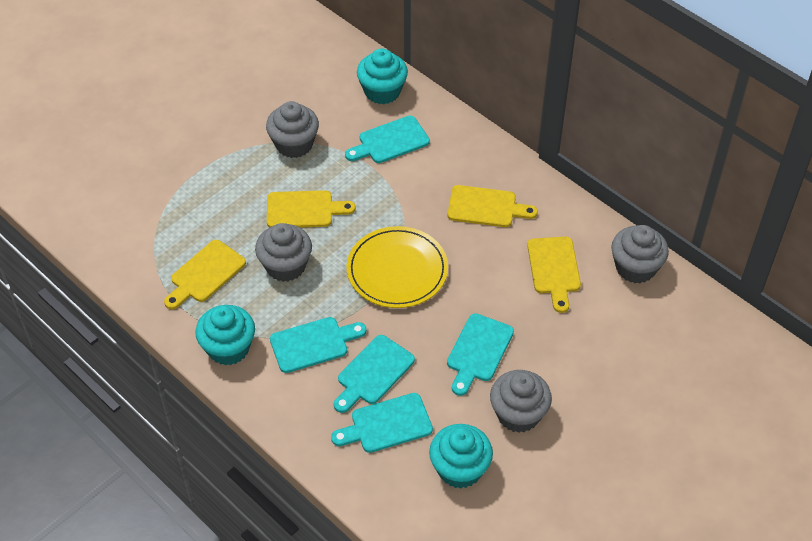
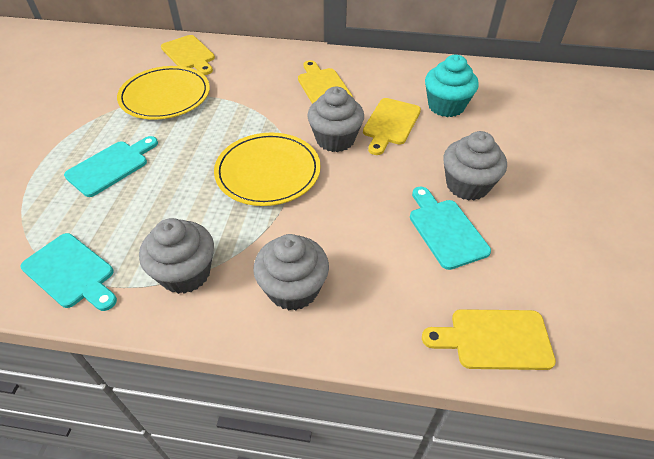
turquoise cupcake: 3 -> 1
turquoise cutting board: 5 -> 3
yellow plate: 1 -> 2

